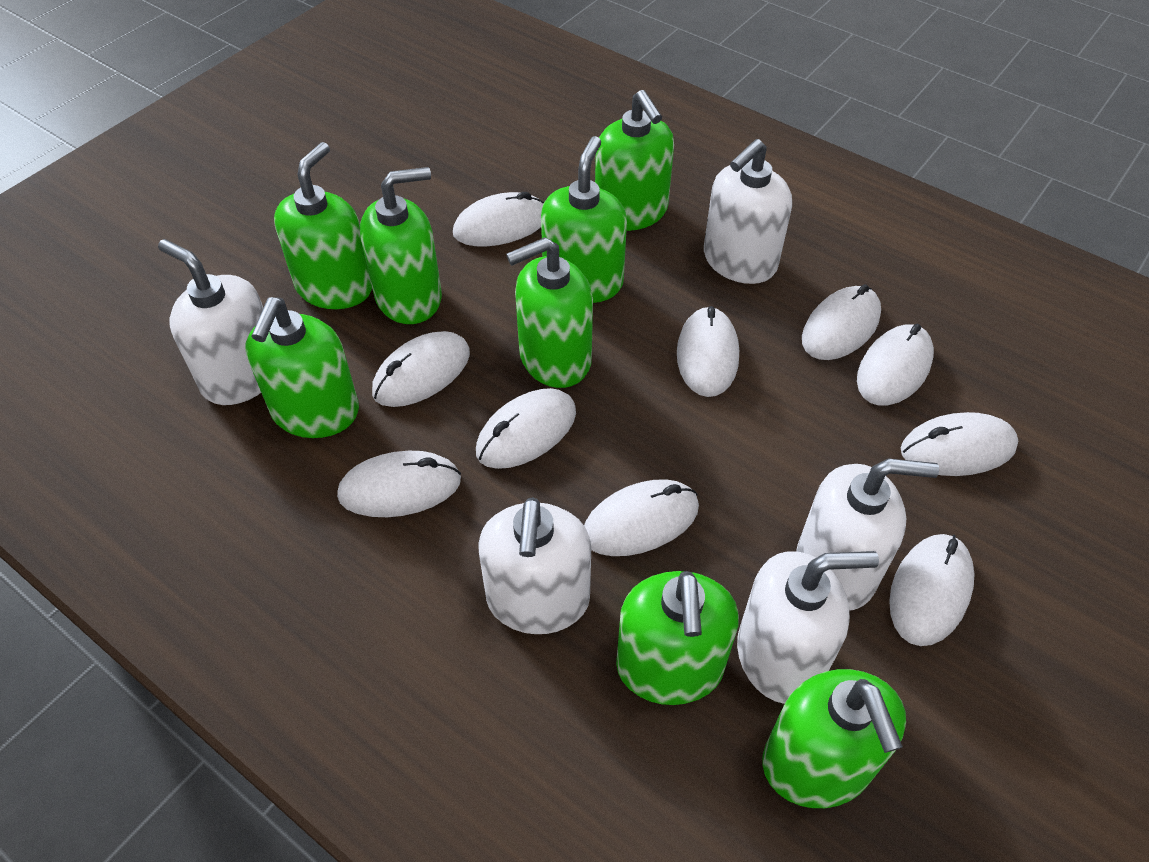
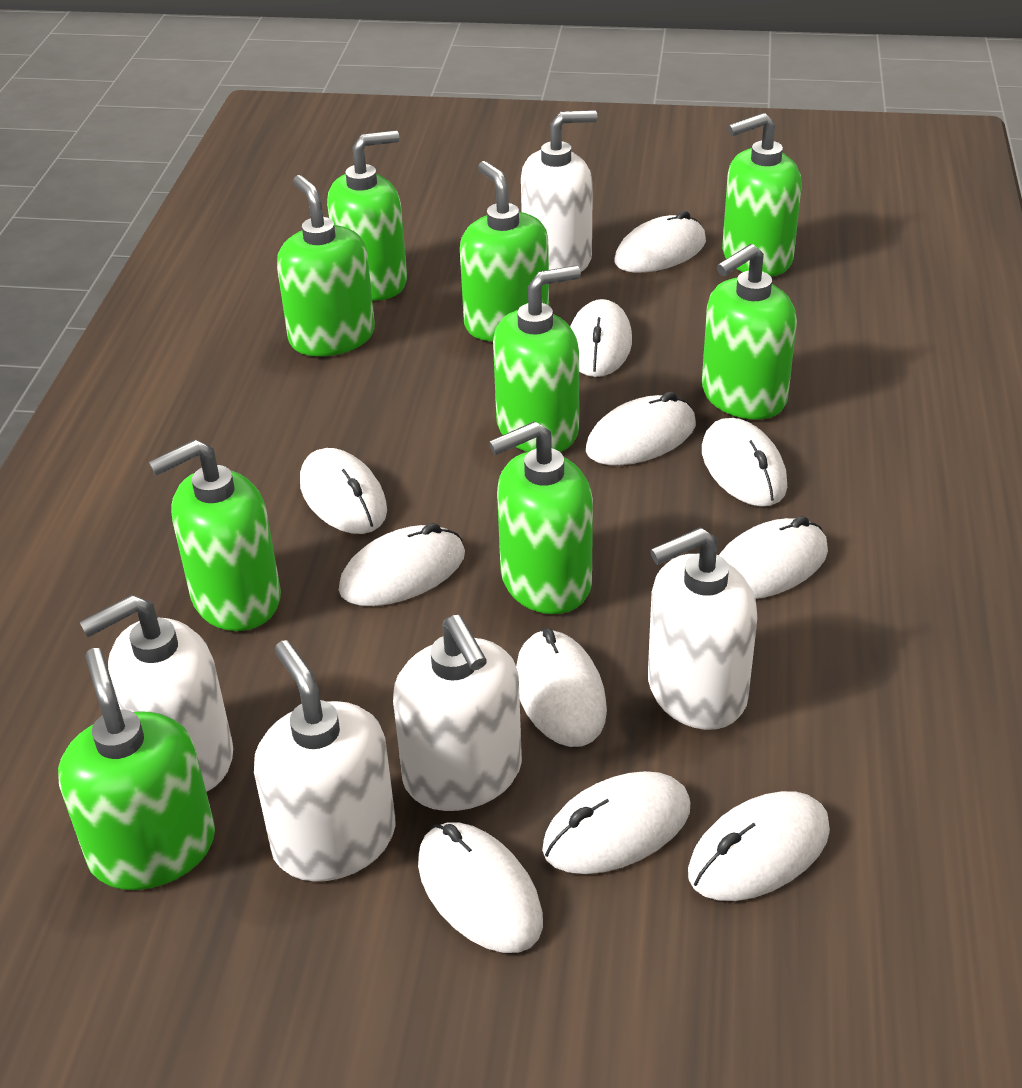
green soap dispenser: 8 -> 9
white mouse: 10 -> 11

